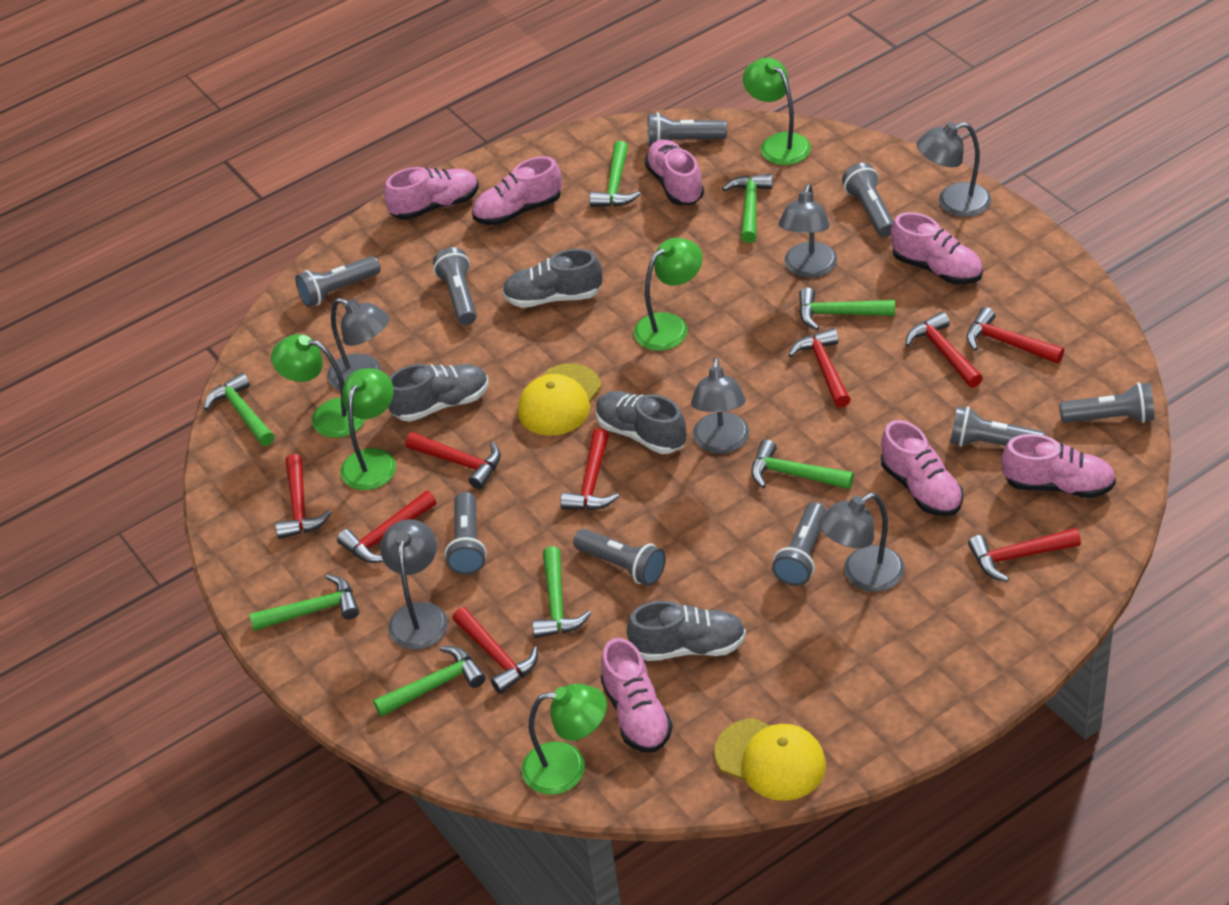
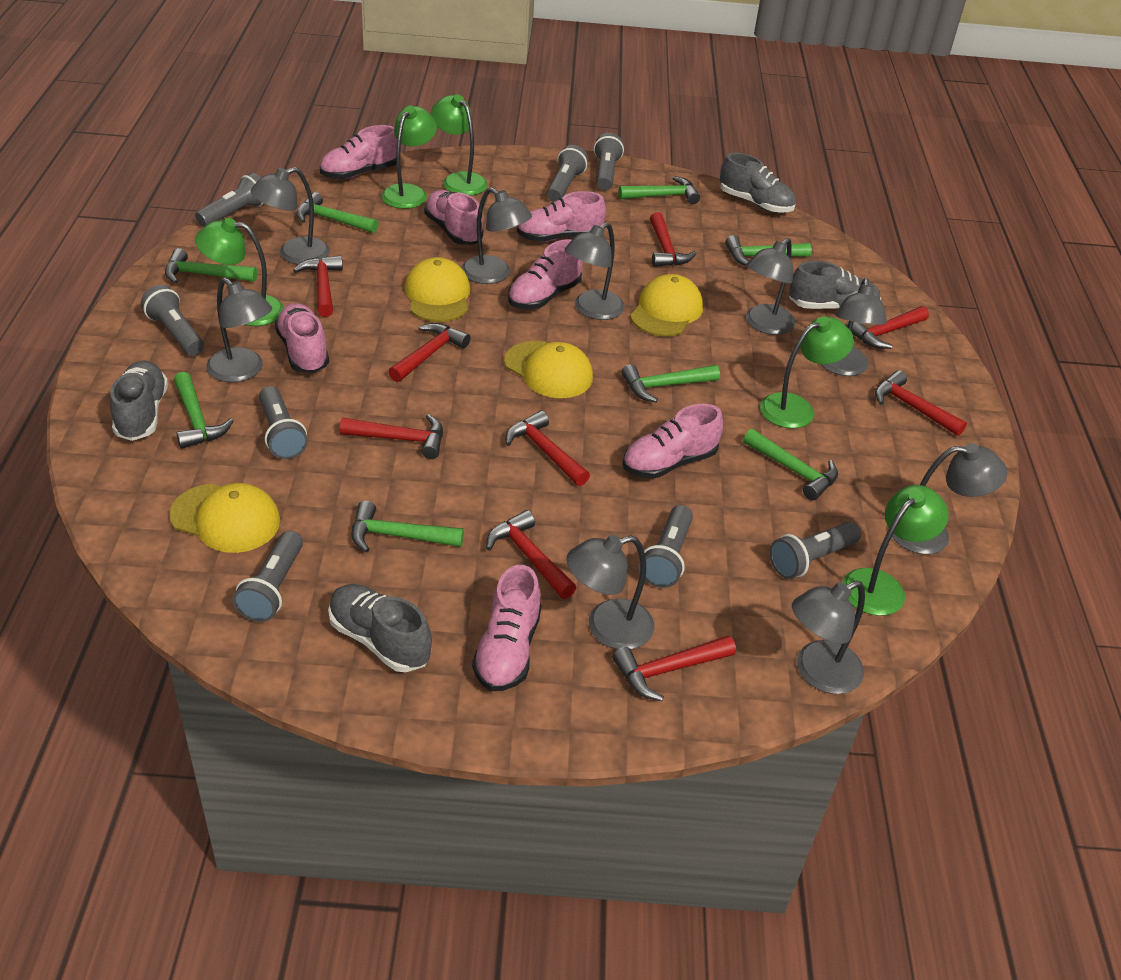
grey flashlight: 9 -> 8
grey lamp: 6 -> 9
yellow cap: 2 -> 4

